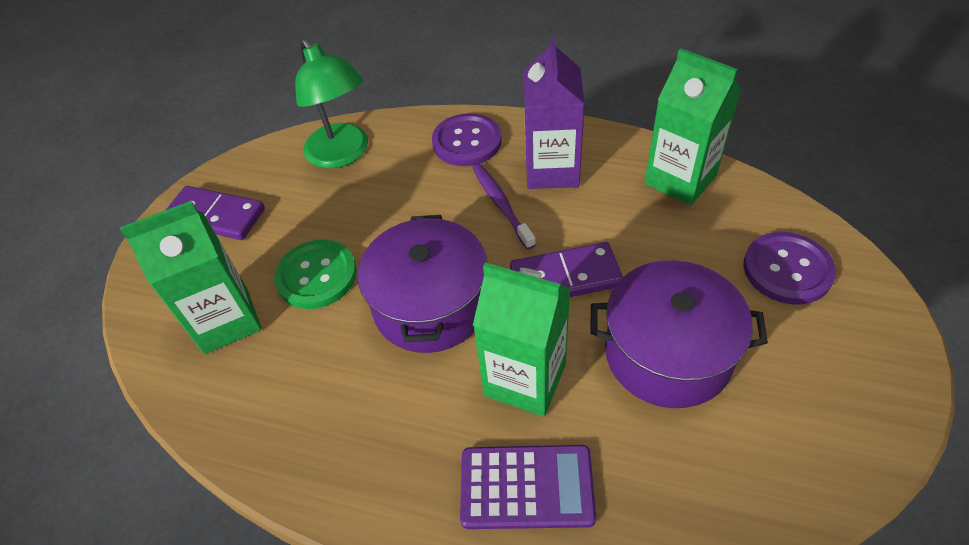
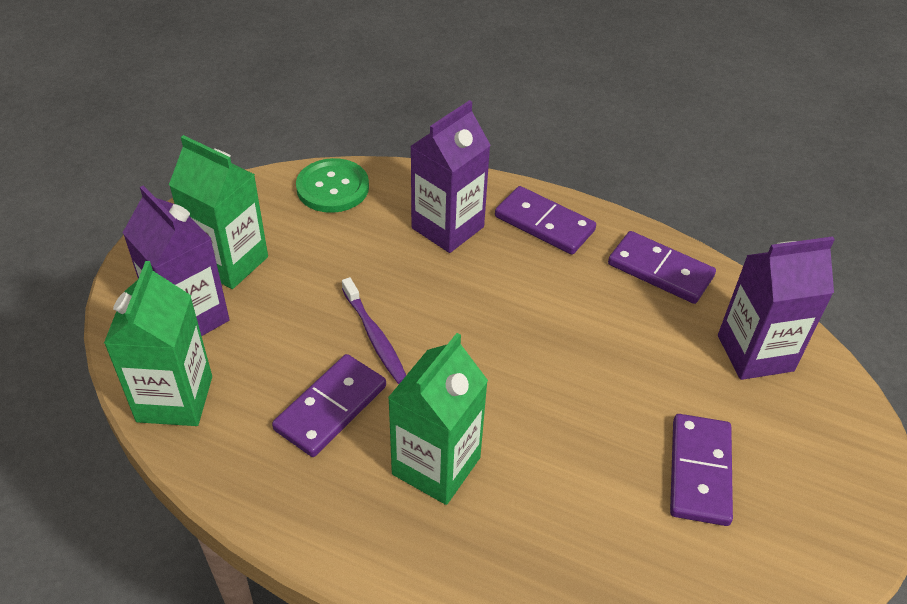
green lamp: 1 -> 0
purple button: 2 -> 0
purple calculator: 1 -> 0
purple carton: 1 -> 3
purple domino: 2 -> 4
purple pot: 2 -> 0

